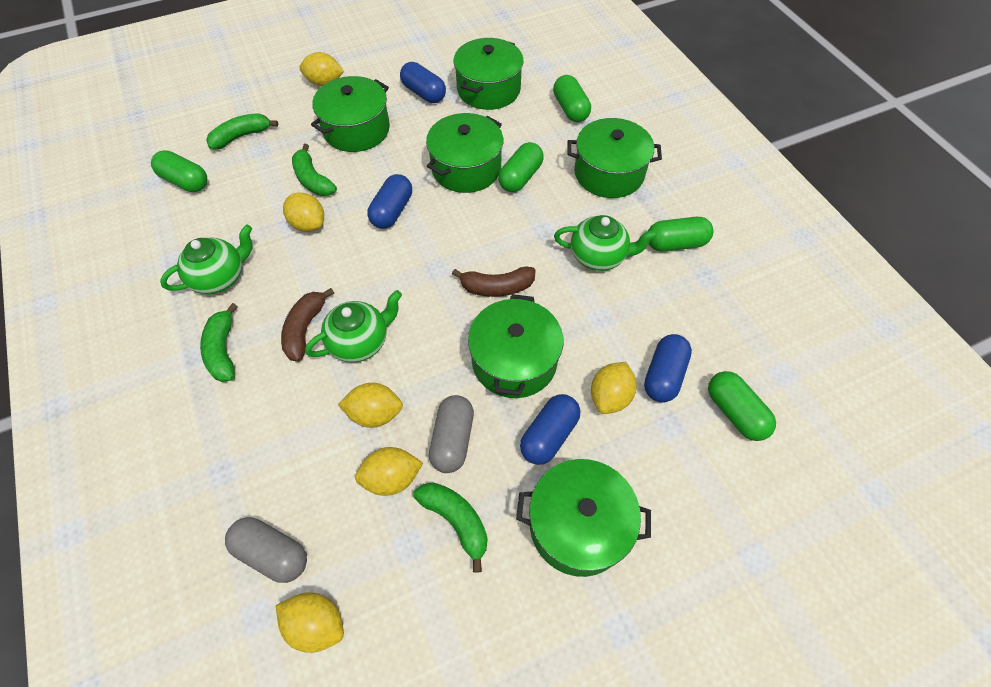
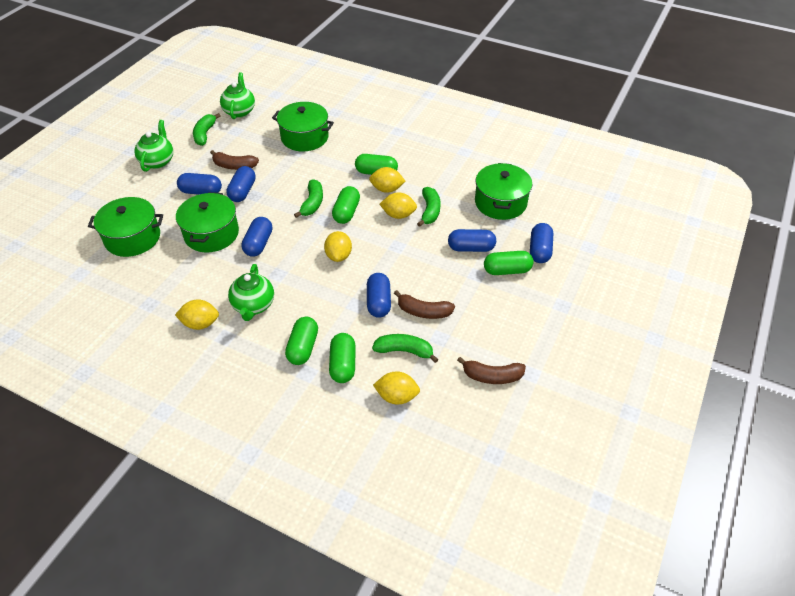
blue capsule: 4 -> 6
brown banana: 2 -> 3
green pot: 6 -> 4
grey capsule: 2 -> 0
yellow lemon: 6 -> 5

